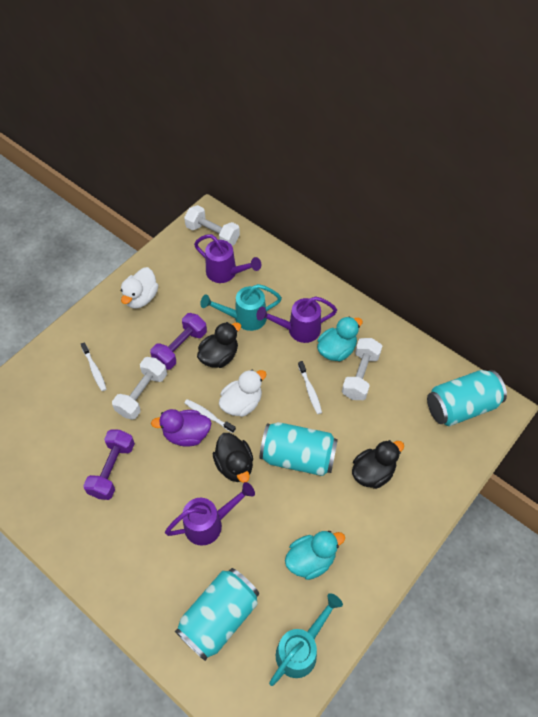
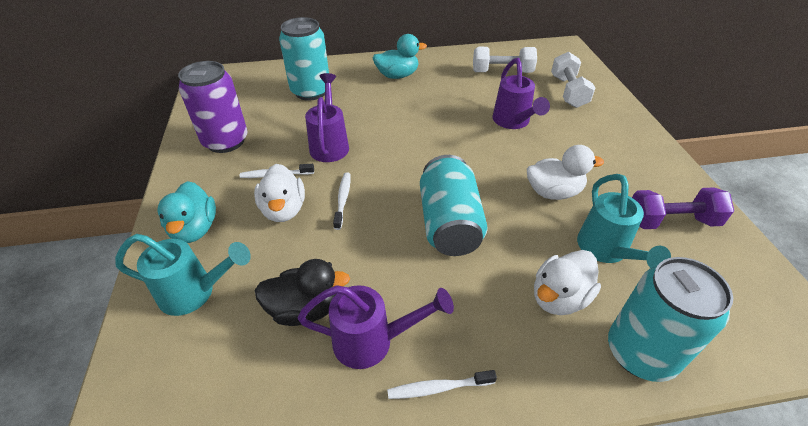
black duck: 3 -> 1
purple can: 0 -> 1
purple duck: 1 -> 0
purple dumbbell: 2 -> 1
white duck: 2 -> 3
white dumbbell: 3 -> 2

